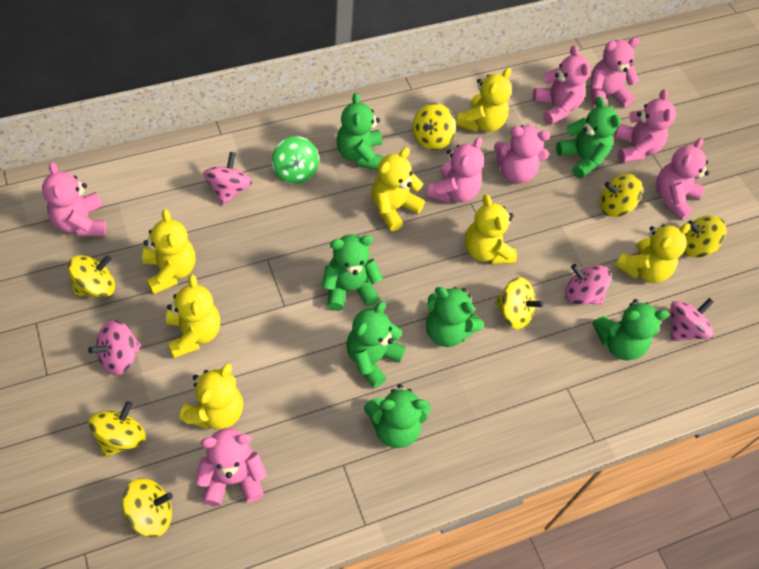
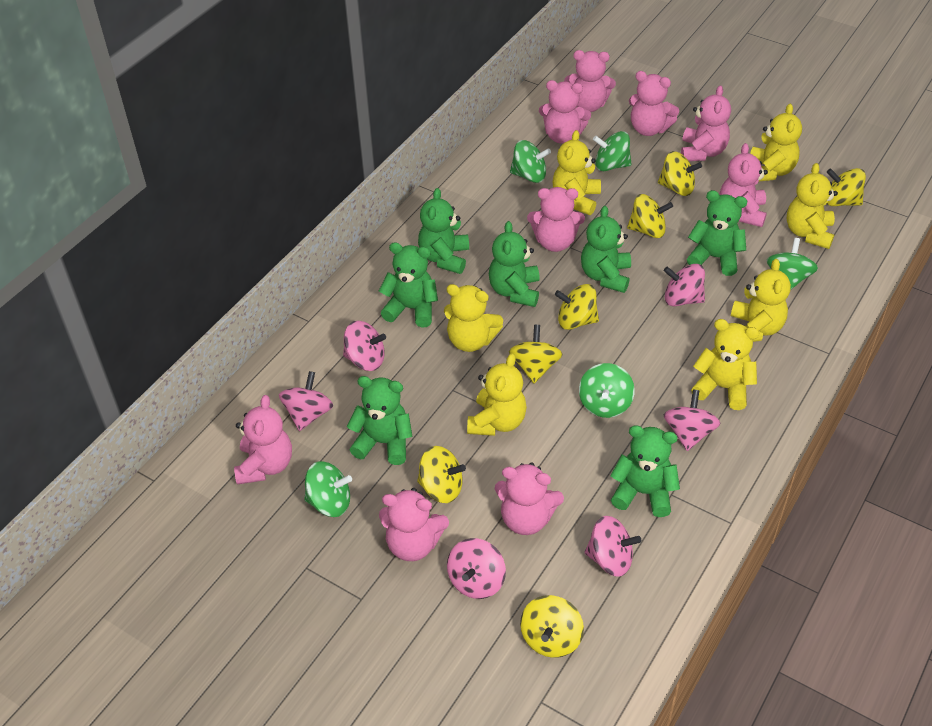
green spinning top: 1 -> 5
pink spinning top: 4 -> 6
pink teddy bear: 8 -> 9

